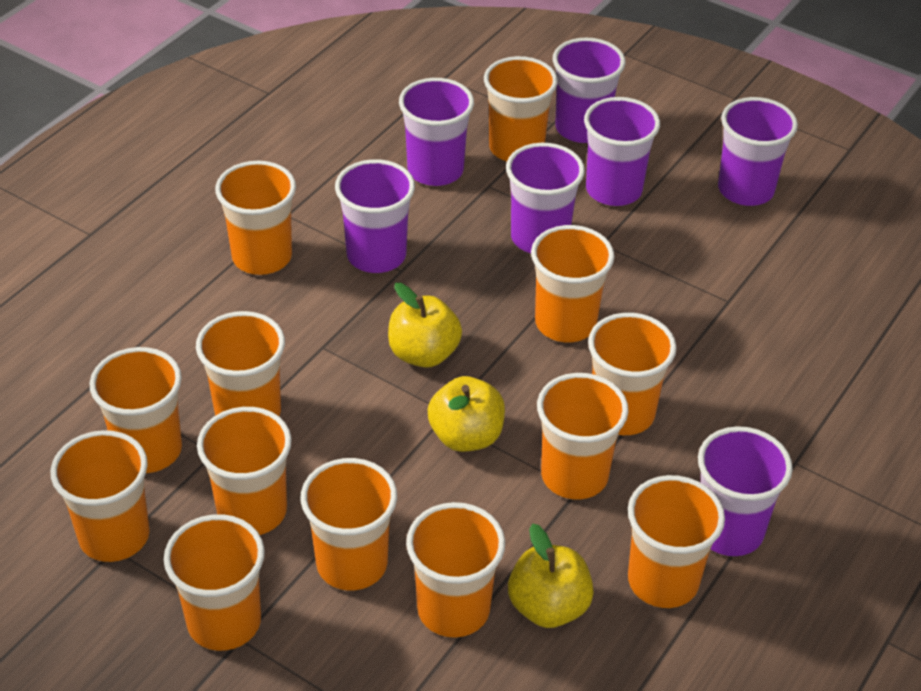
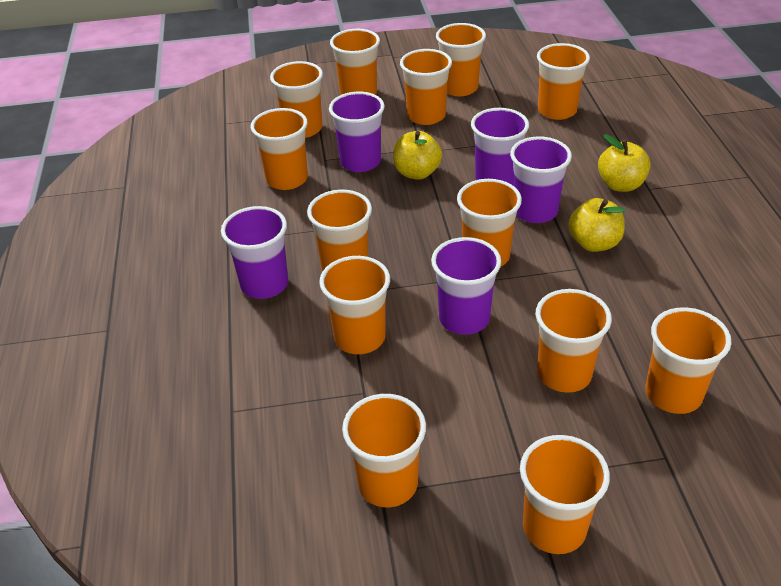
purple cup: 7 -> 5

